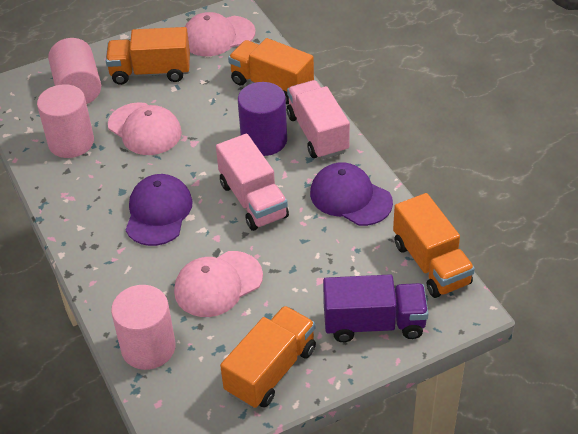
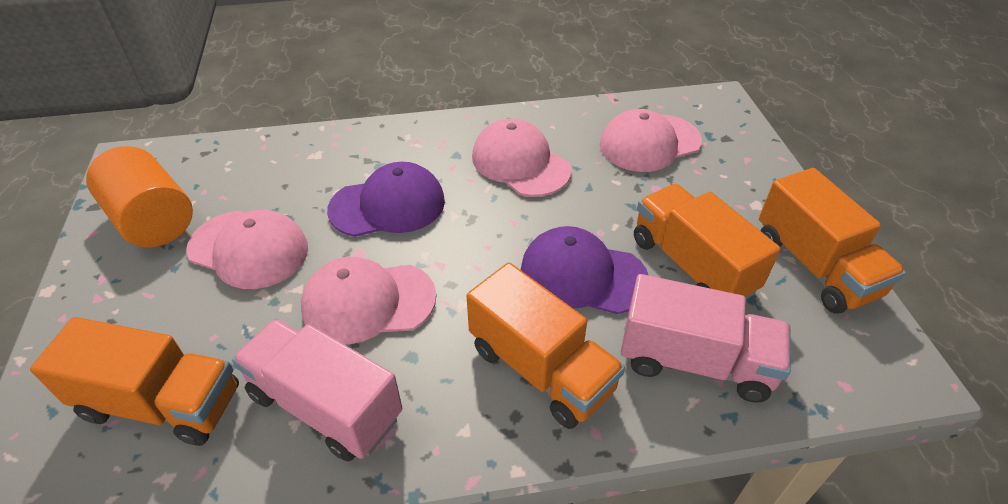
orange cylinder: 0 -> 1
pink cap: 3 -> 4
pink cylinder: 3 -> 0
purple cylinder: 1 -> 0
purple truck: 1 -> 0

